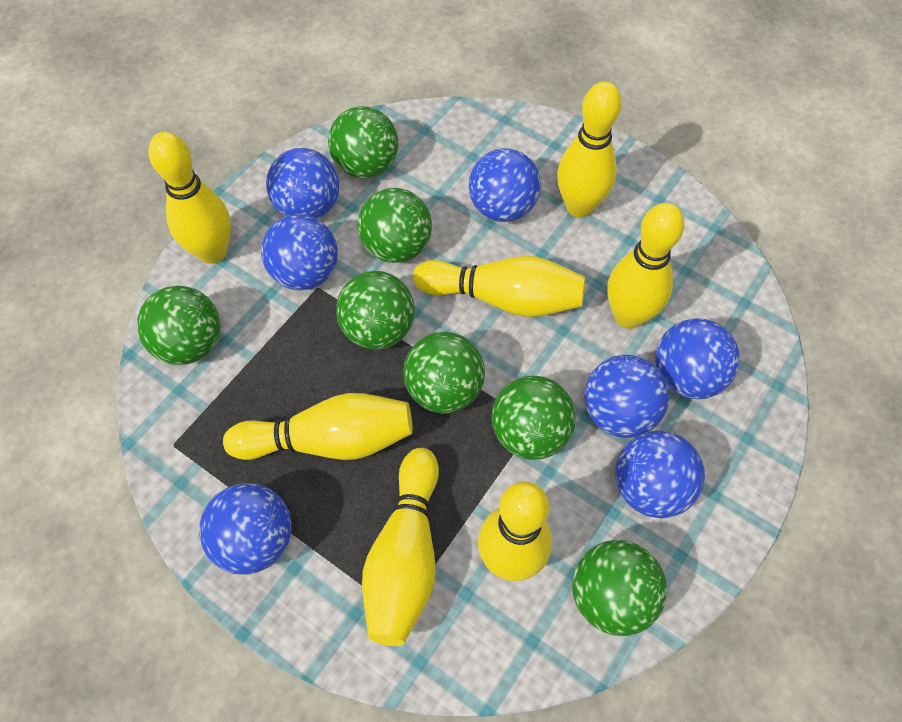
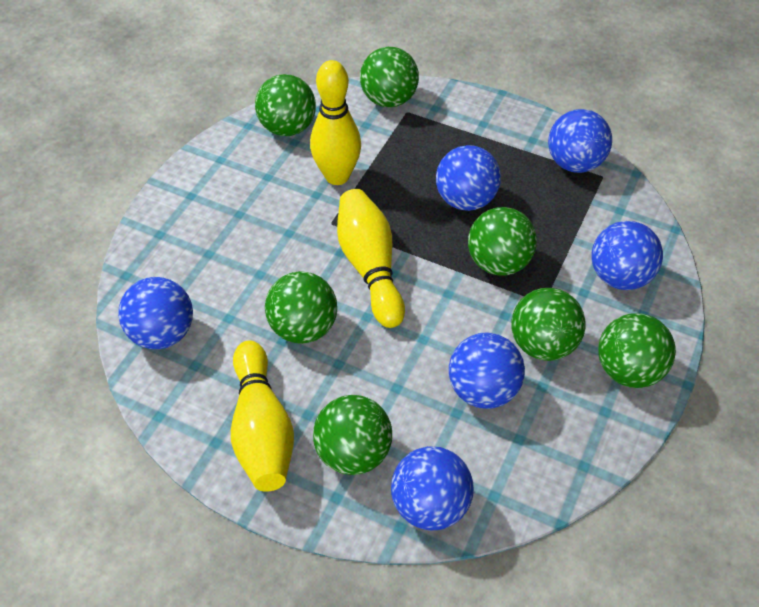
blue ball: 7 -> 6
yellow bowling pin: 7 -> 3

